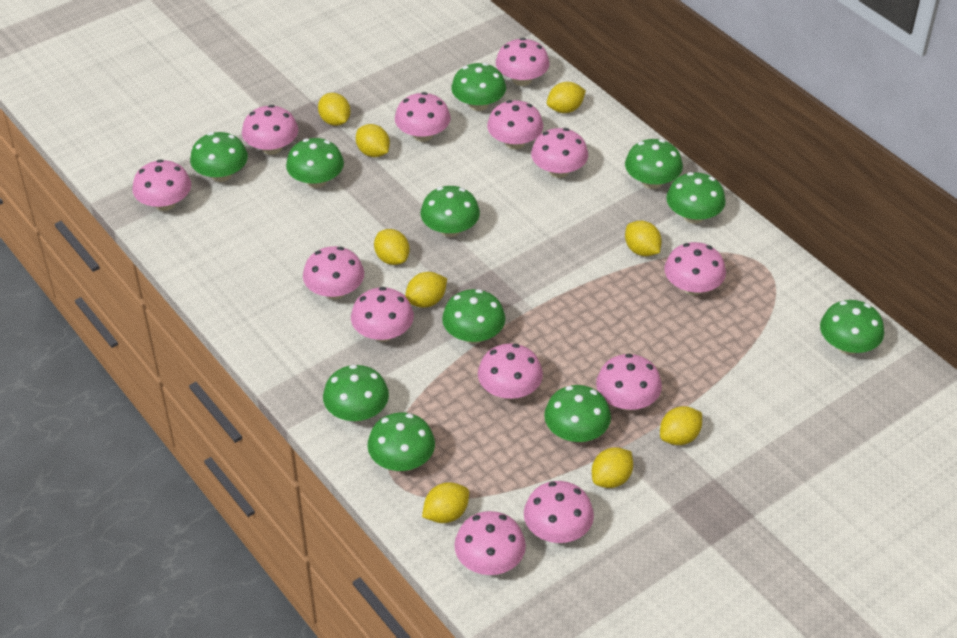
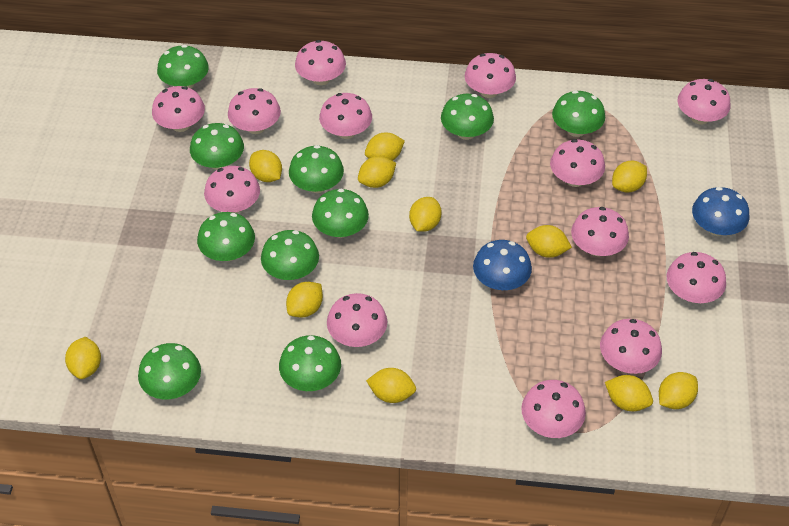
blue mushroom: 0 -> 2
green mushroom: 11 -> 10
yellow lemon: 9 -> 11

